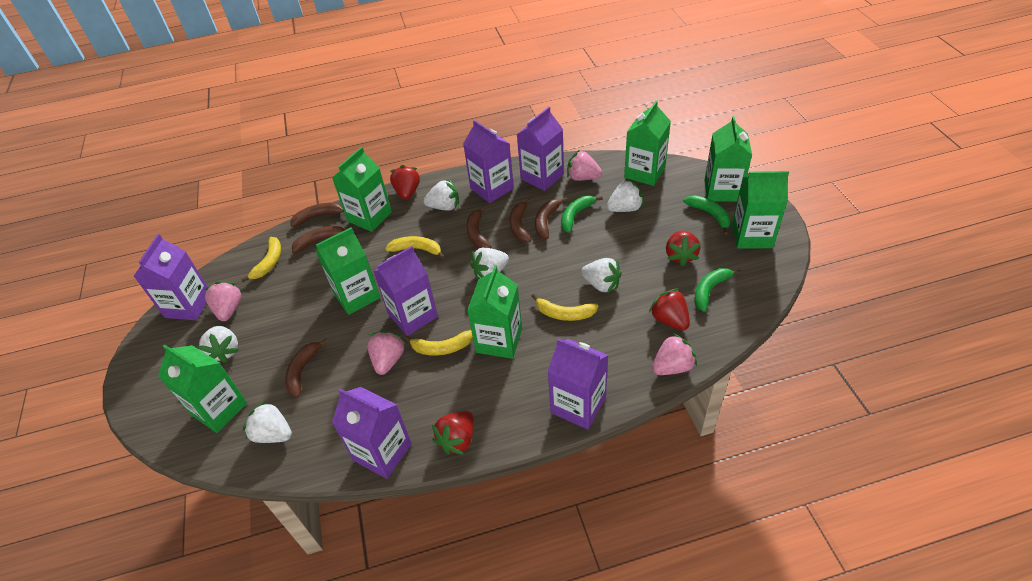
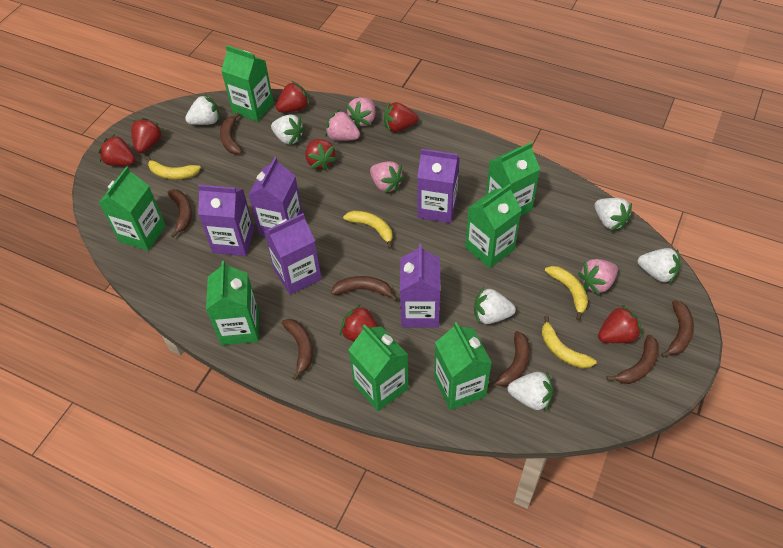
brown banana: 6 -> 7
green banana: 3 -> 0
purple carton: 6 -> 5
red strawberry: 4 -> 7

